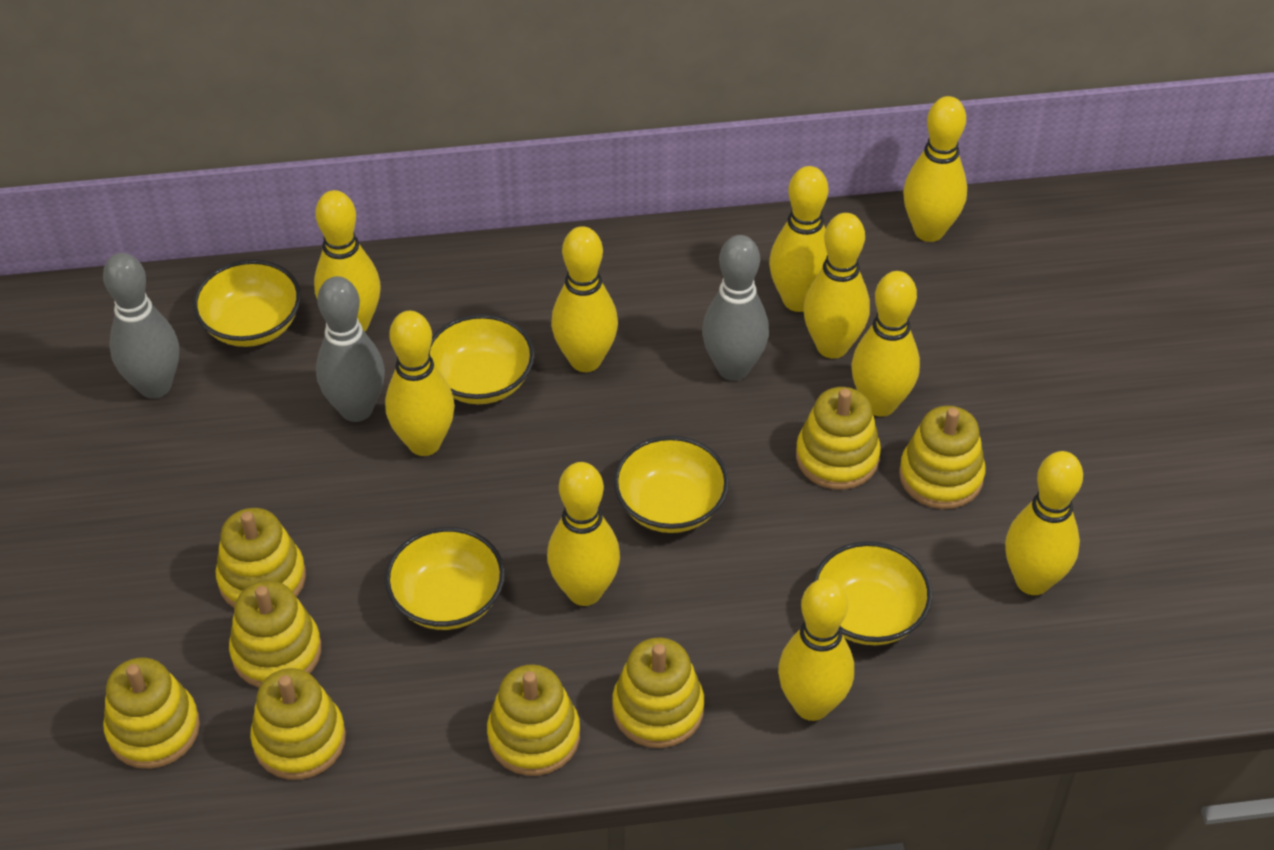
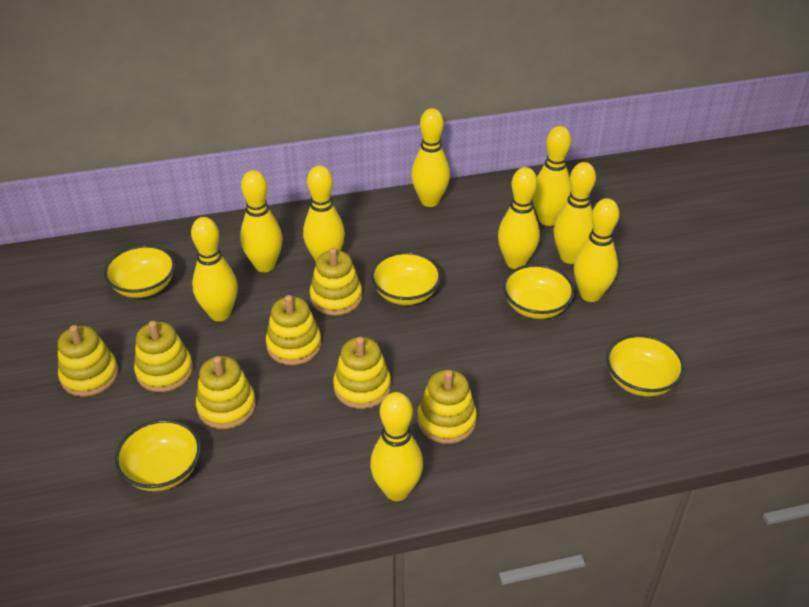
grey bowling pin: 3 -> 0
yellow bowling pin: 10 -> 9
yellow stacking toy: 8 -> 7

